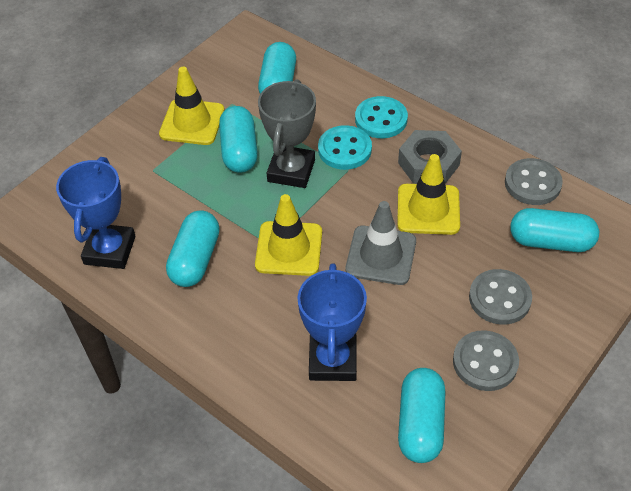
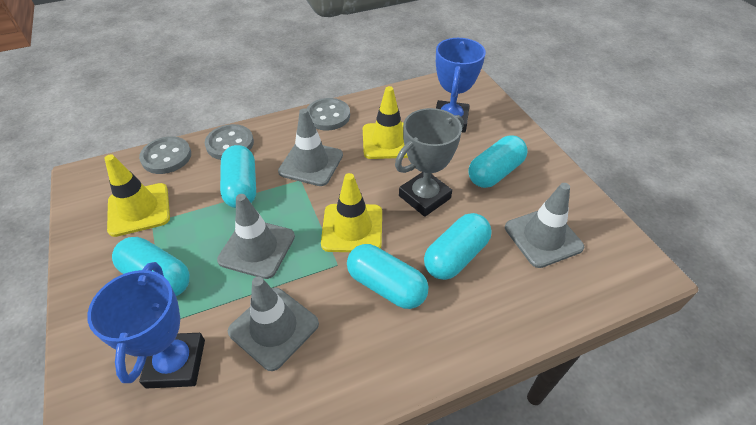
grey nut: 1 -> 0
grey traffic cone: 1 -> 4
turquoise button: 2 -> 0

